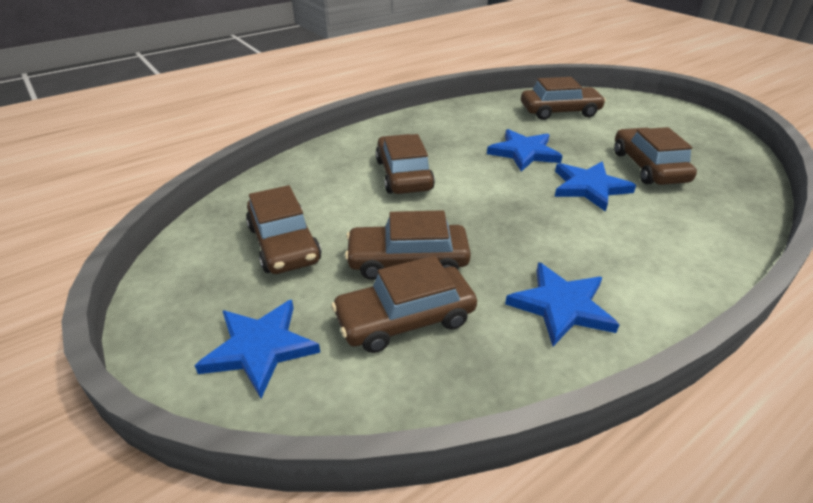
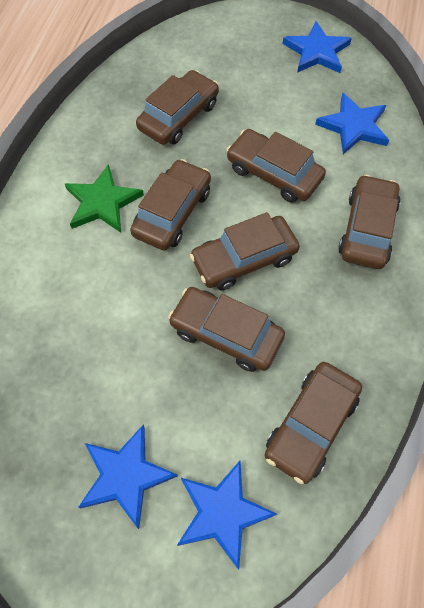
brown car: 6 -> 7
green star: 0 -> 1

